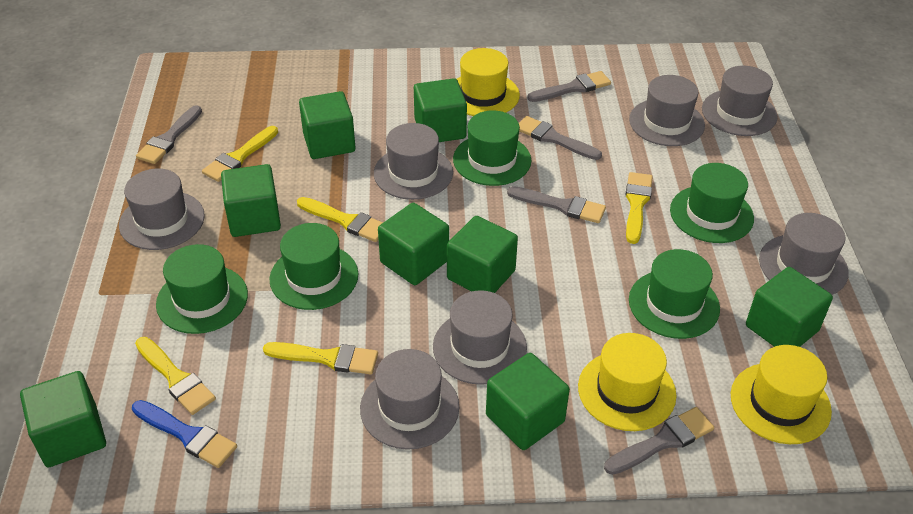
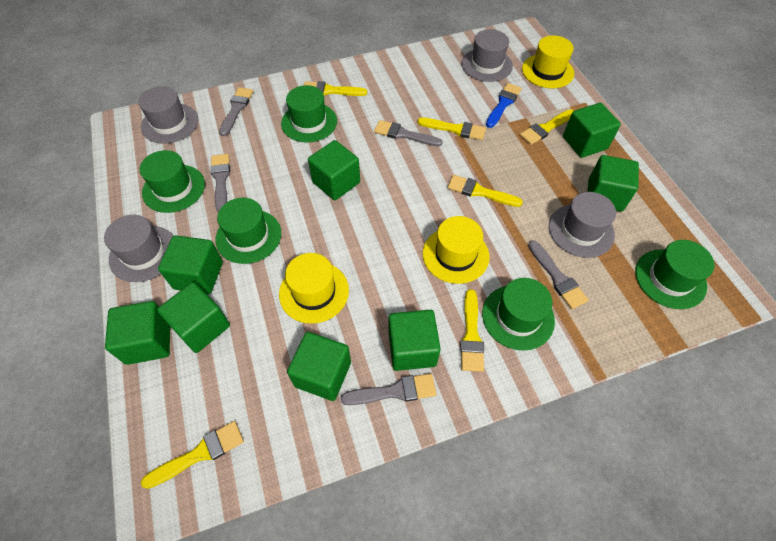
grey hat: 7 -> 4
yellow brush: 5 -> 6

